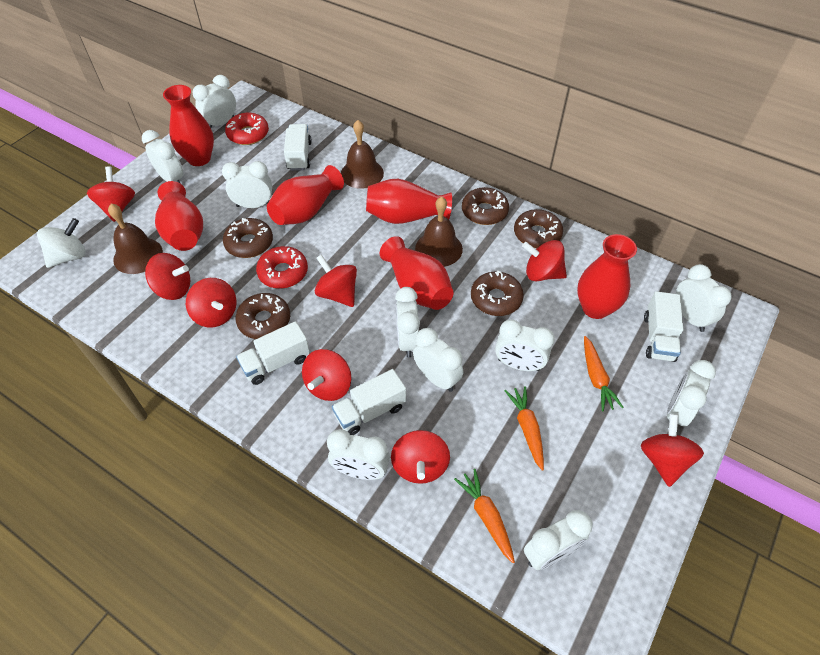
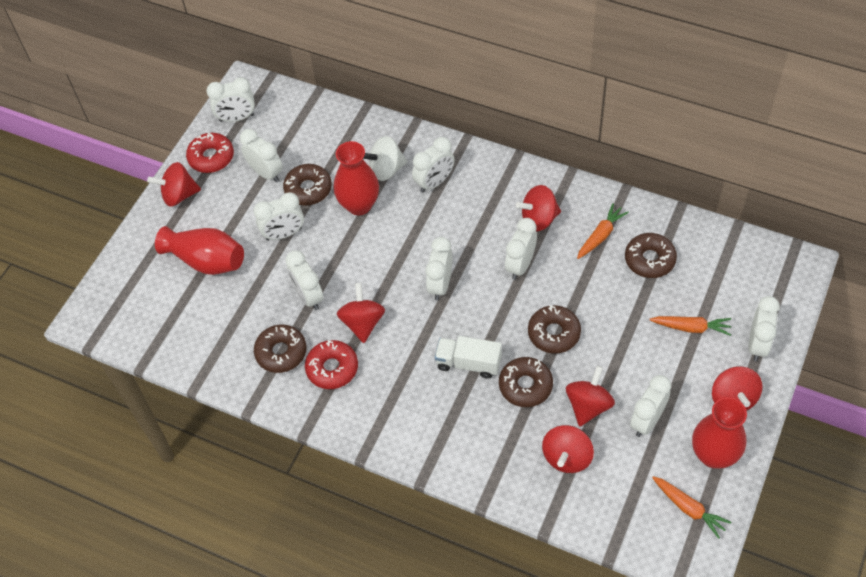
brown bell: 3 -> 0
red spinning top: 8 -> 6
red vase: 6 -> 3
white clock: 10 -> 9
white truck: 4 -> 1

